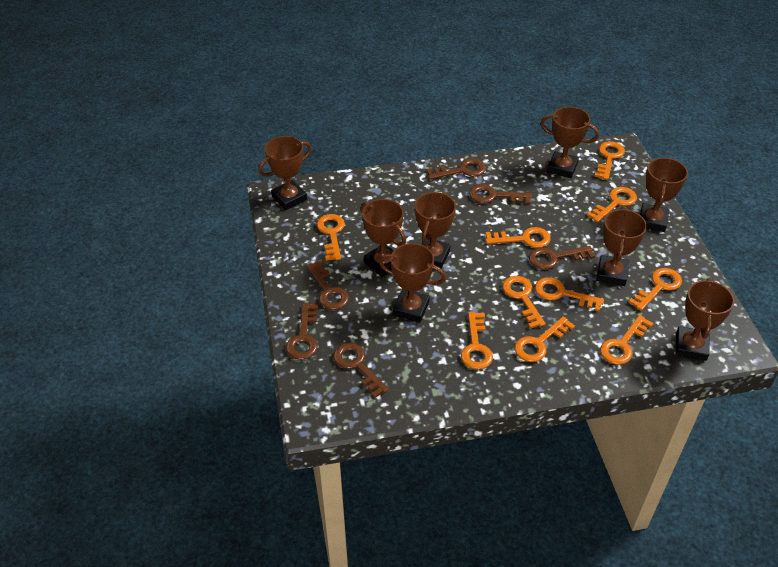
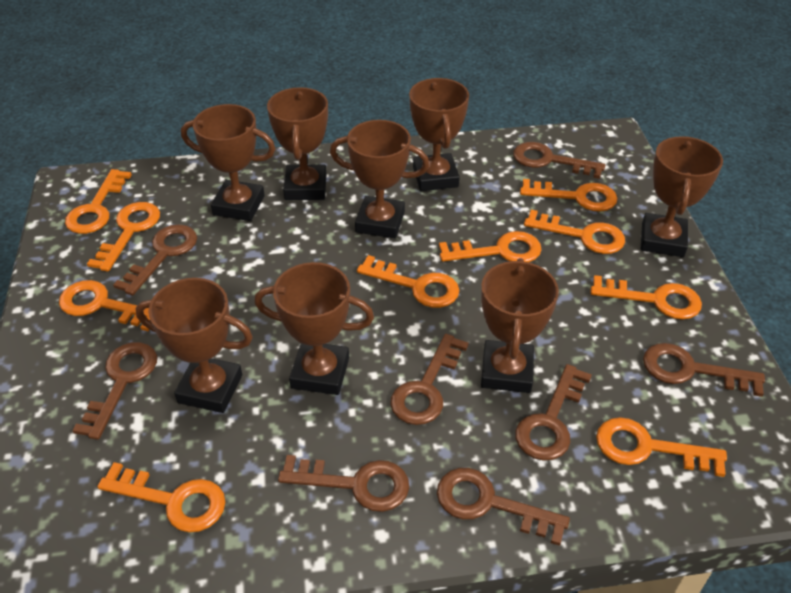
brown key: 6 -> 8

